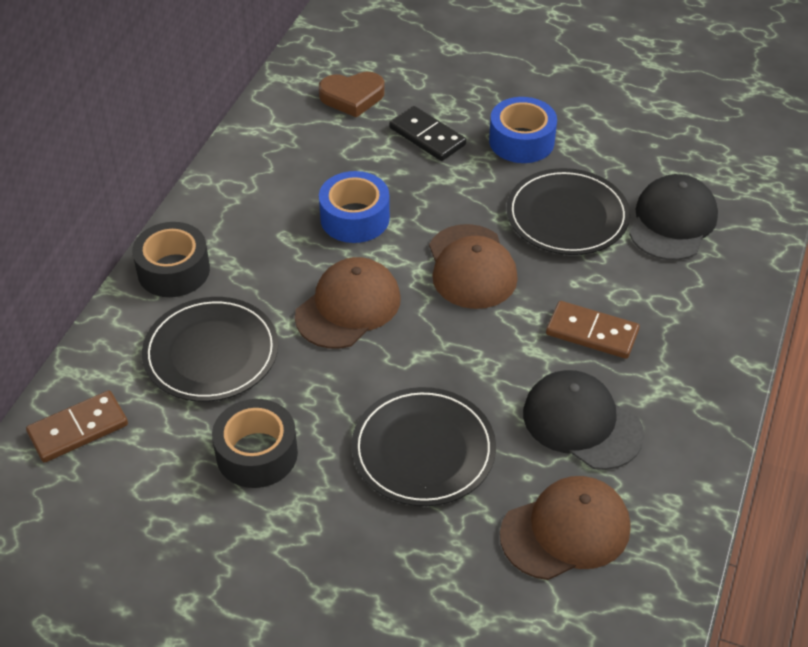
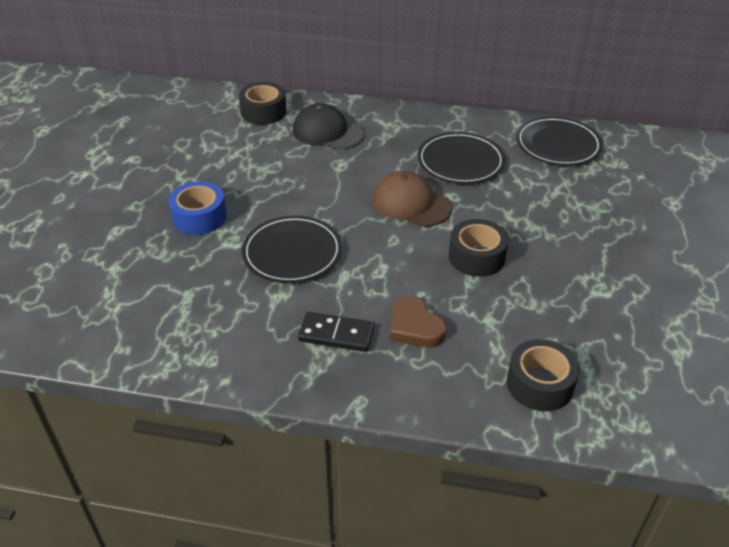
black cap: 2 -> 1
black tape: 2 -> 3
blue tape: 2 -> 1
brown cap: 3 -> 1
brown domino: 2 -> 0

